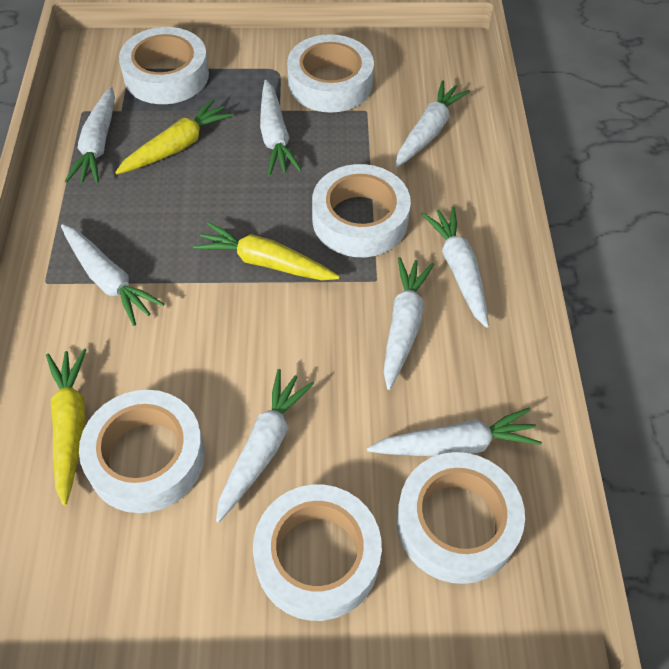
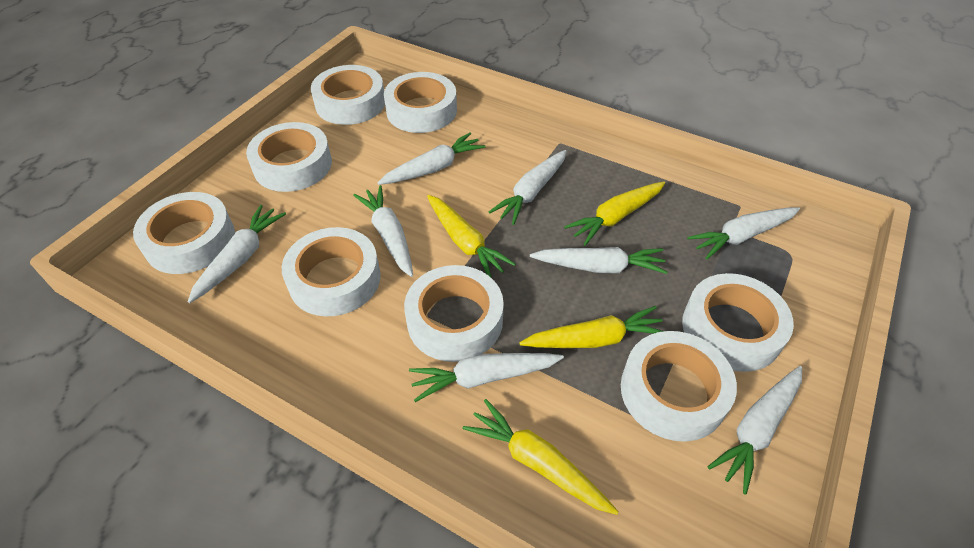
white tape: 6 -> 8
yellow carrot: 3 -> 4

